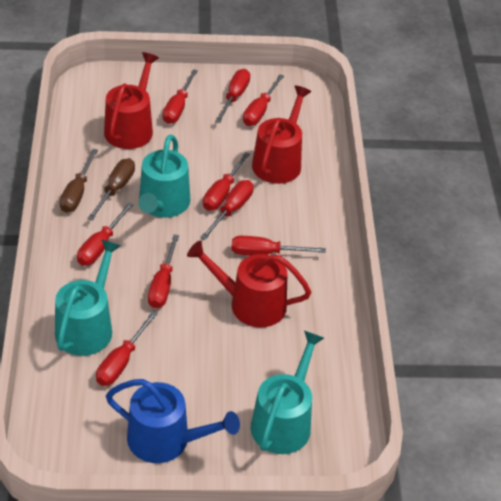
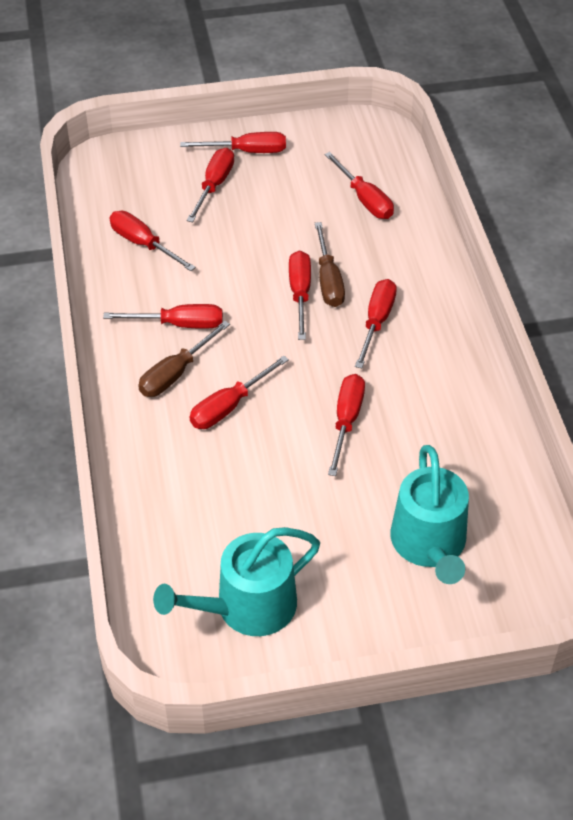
blue watering can: 1 -> 0
red watering can: 3 -> 0
turquoise watering can: 3 -> 2

